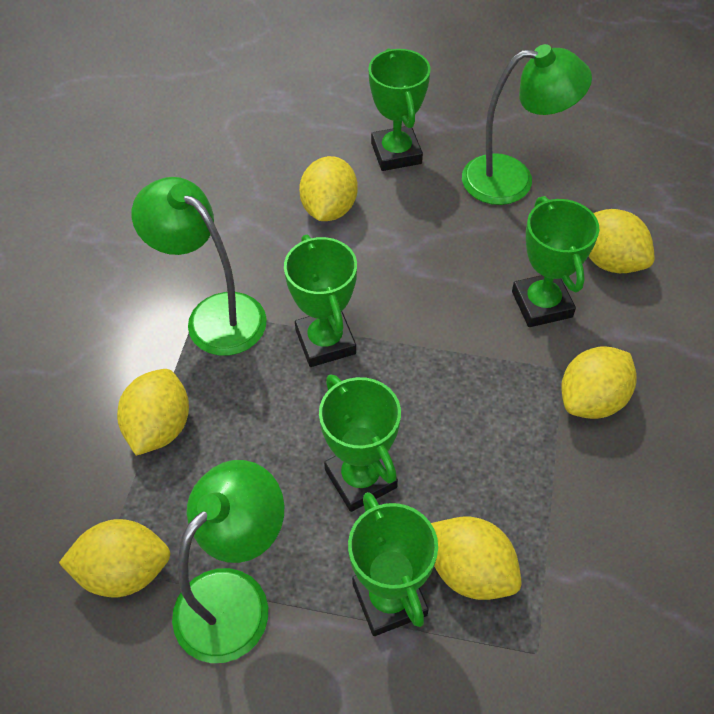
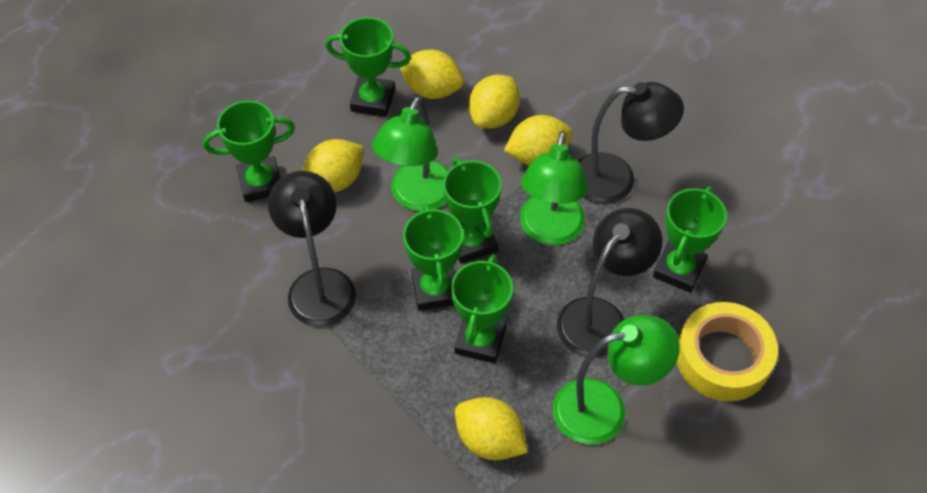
black lamp: 0 -> 3
green trophy: 5 -> 6
yellow lemon: 6 -> 5
yellow tape: 0 -> 1

